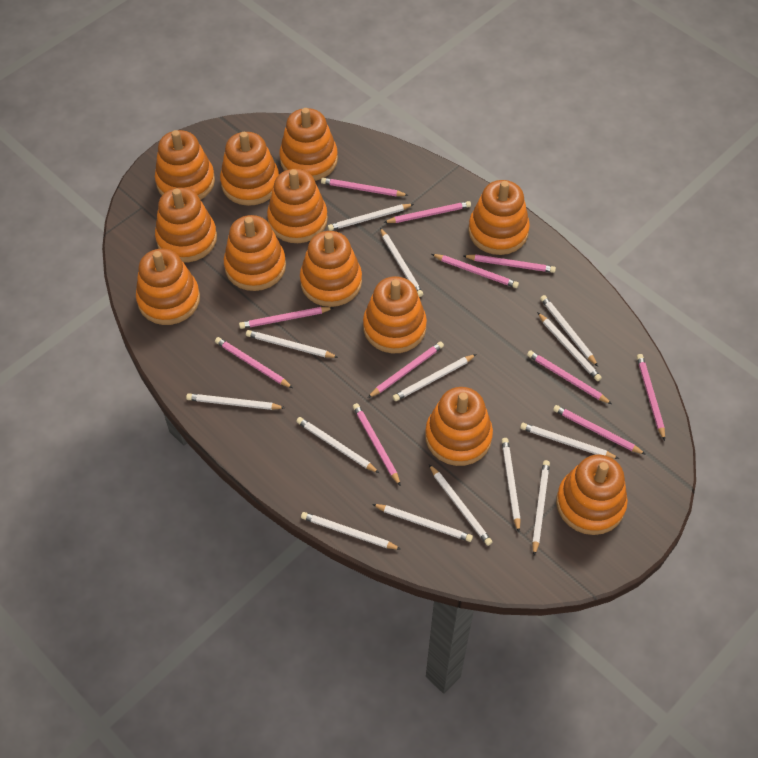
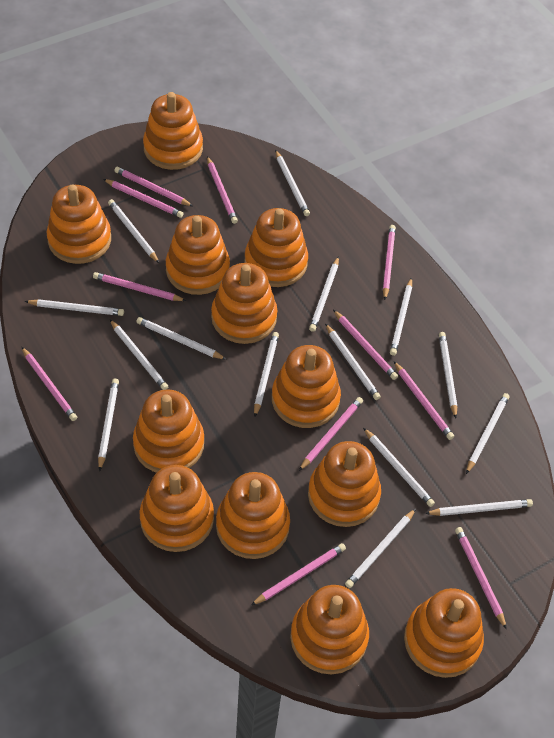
white pencil: 14 -> 15

